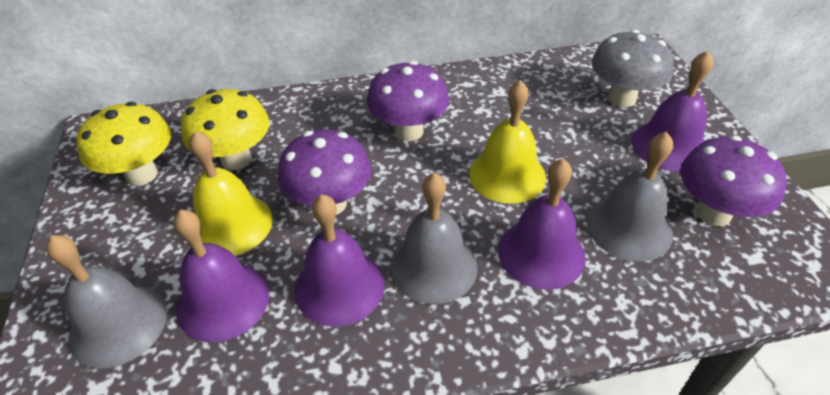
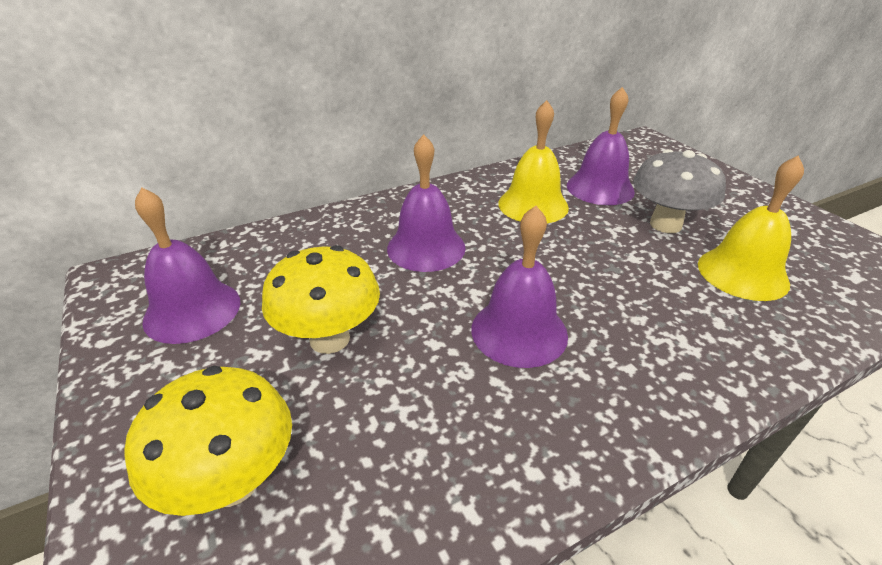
grey bell: 3 -> 0
purple mushroom: 3 -> 0

